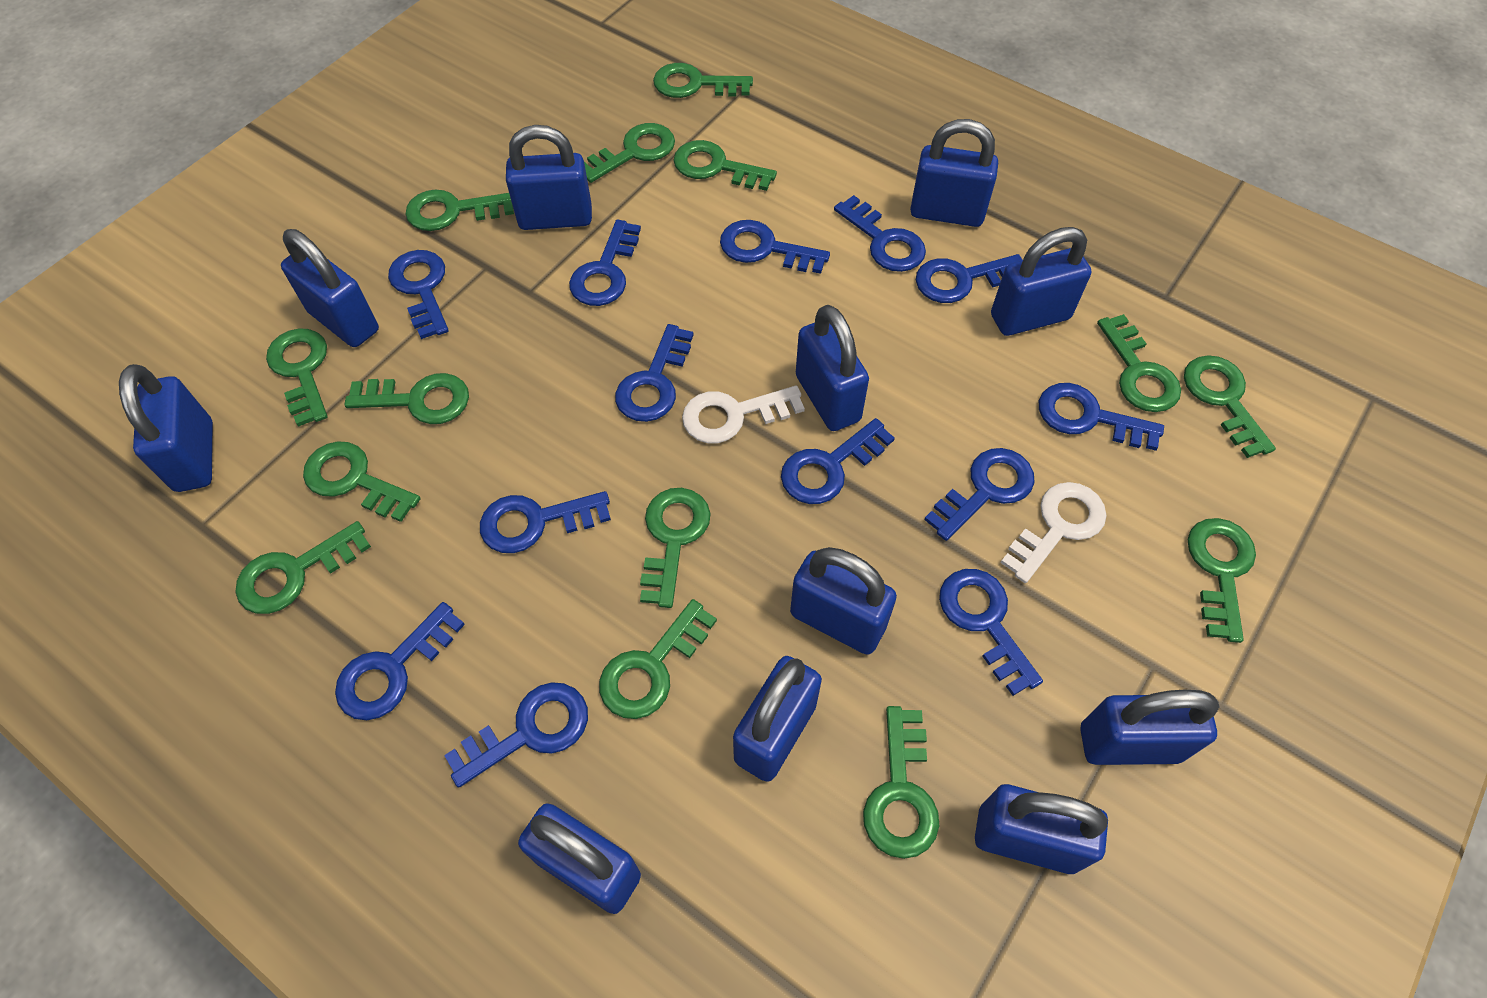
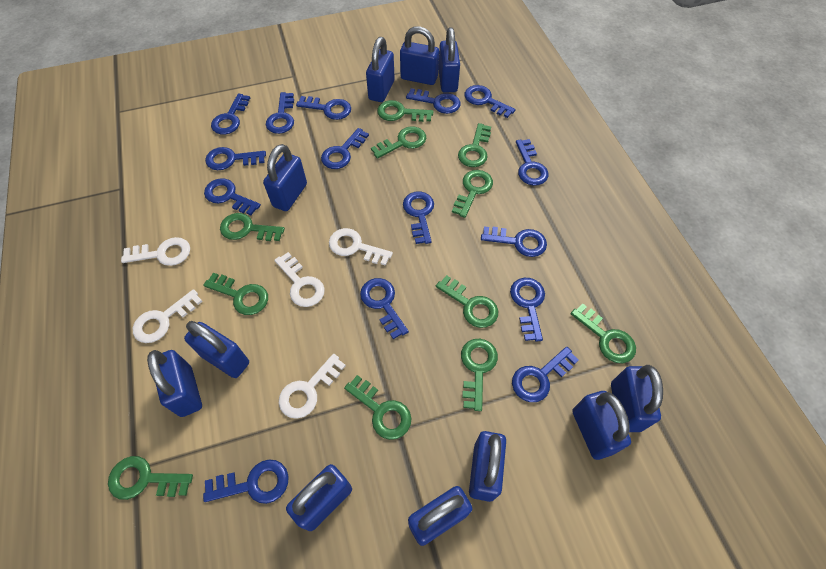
blue key: 13 -> 15
green key: 14 -> 11
white key: 2 -> 5

